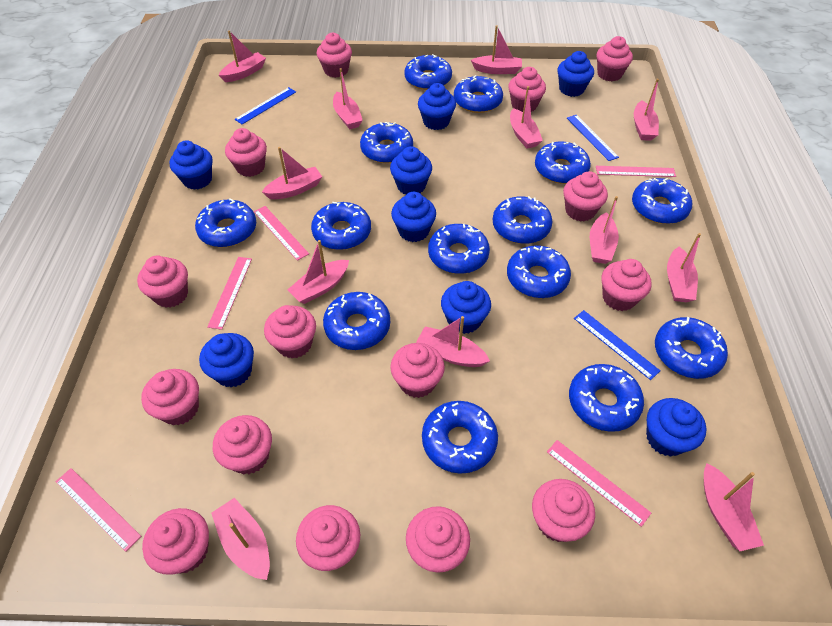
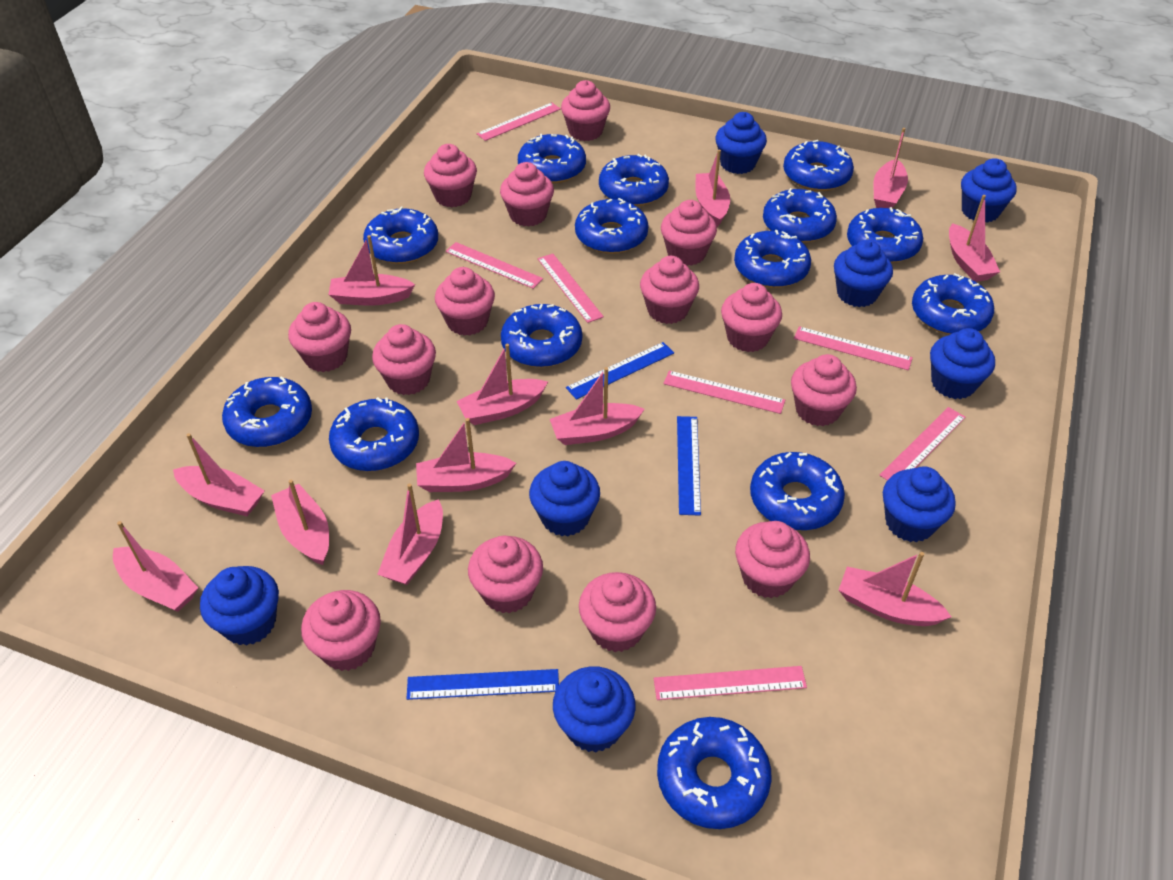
pink cupcake: 15 -> 14
pink ruler: 5 -> 7

